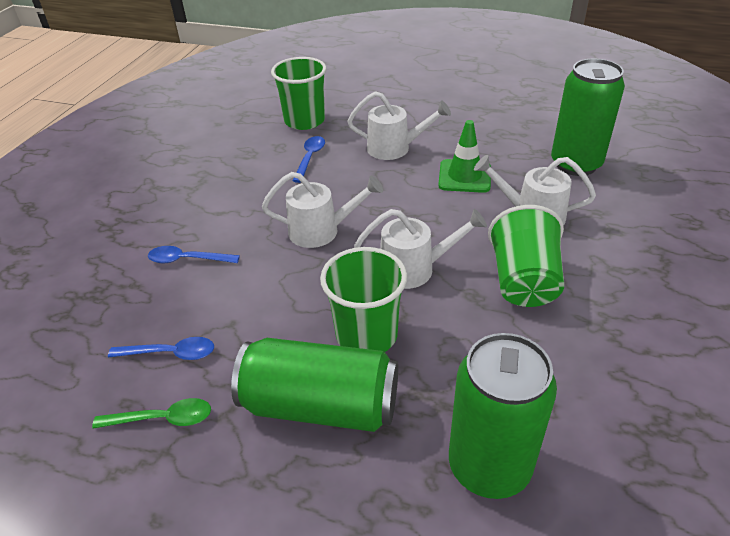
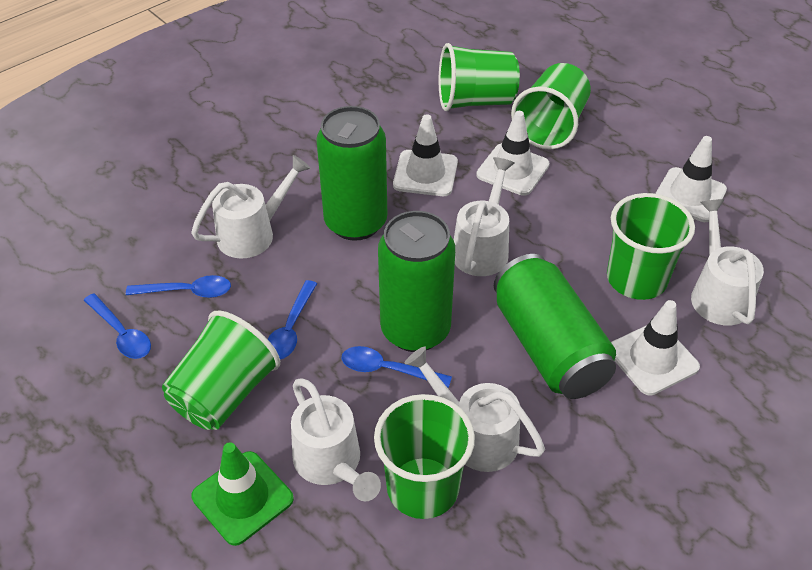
blue spoon: 3 -> 4
green cup: 3 -> 5
green spoon: 1 -> 0
white traffic cone: 0 -> 4
white watering can: 4 -> 5

